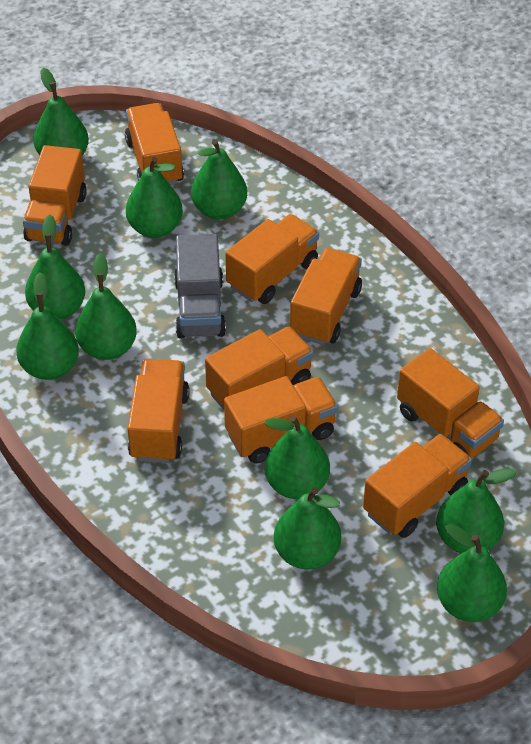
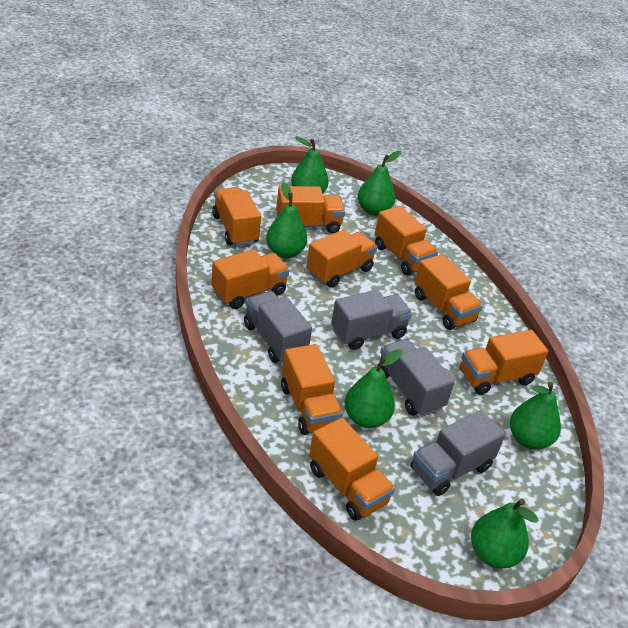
green pear: 10 -> 6
grey truck: 1 -> 4

